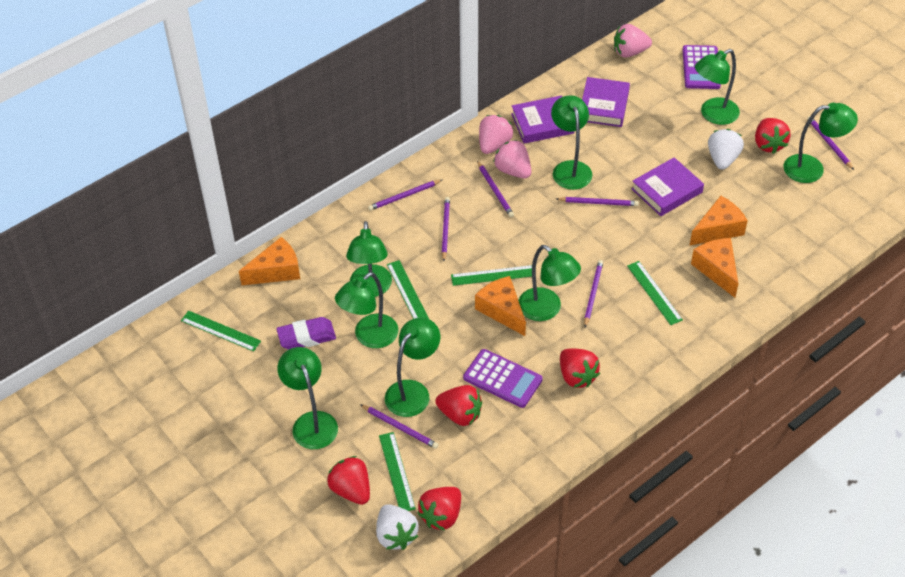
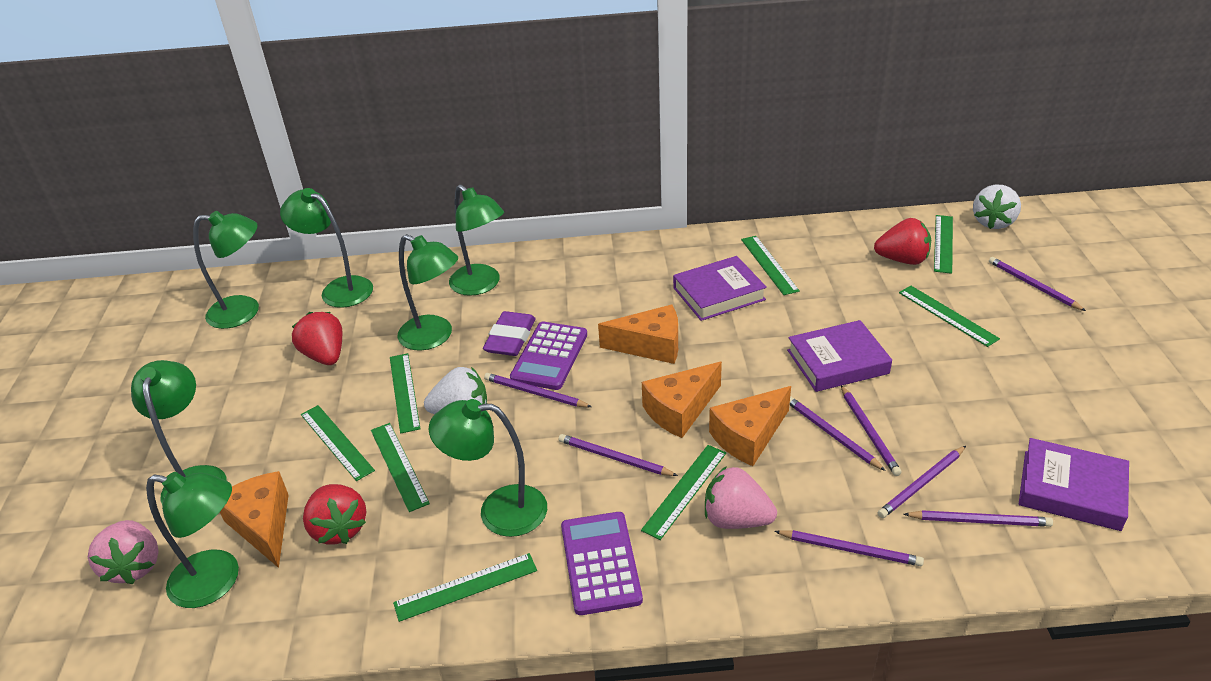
green lamp: 8 -> 7
green ruler: 5 -> 8
pink strawberry: 3 -> 2
purple pencil: 7 -> 8
red strawberry: 5 -> 3

